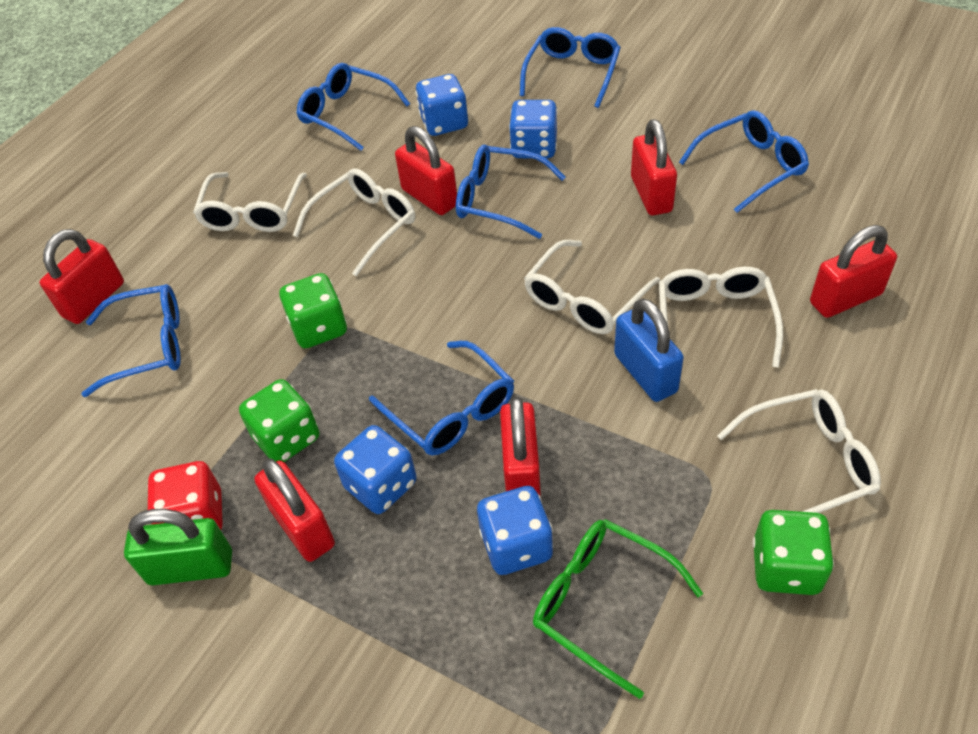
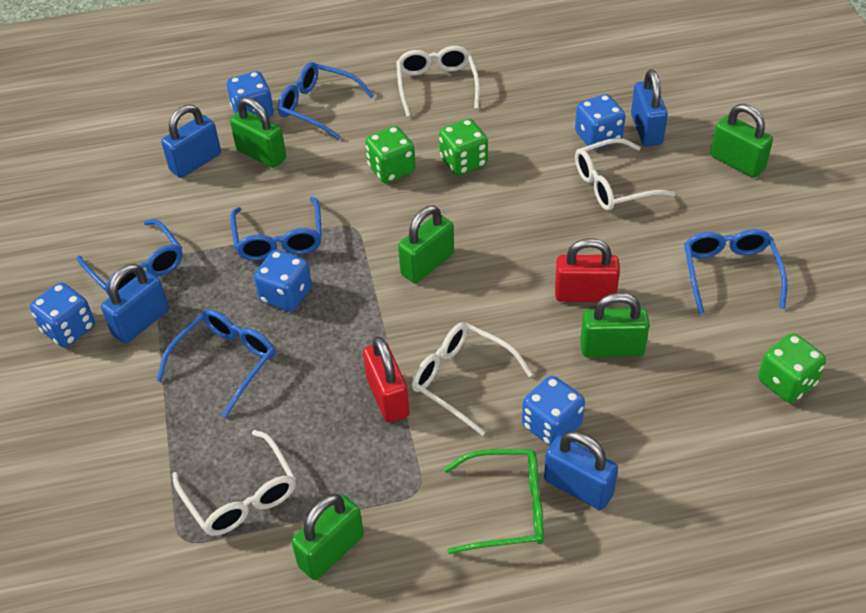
blue dice: 4 -> 5
blue glasses: 6 -> 5
blue padlock: 1 -> 4
green padlock: 1 -> 5
red dice: 1 -> 0
red padlock: 6 -> 2
white glasses: 5 -> 4

